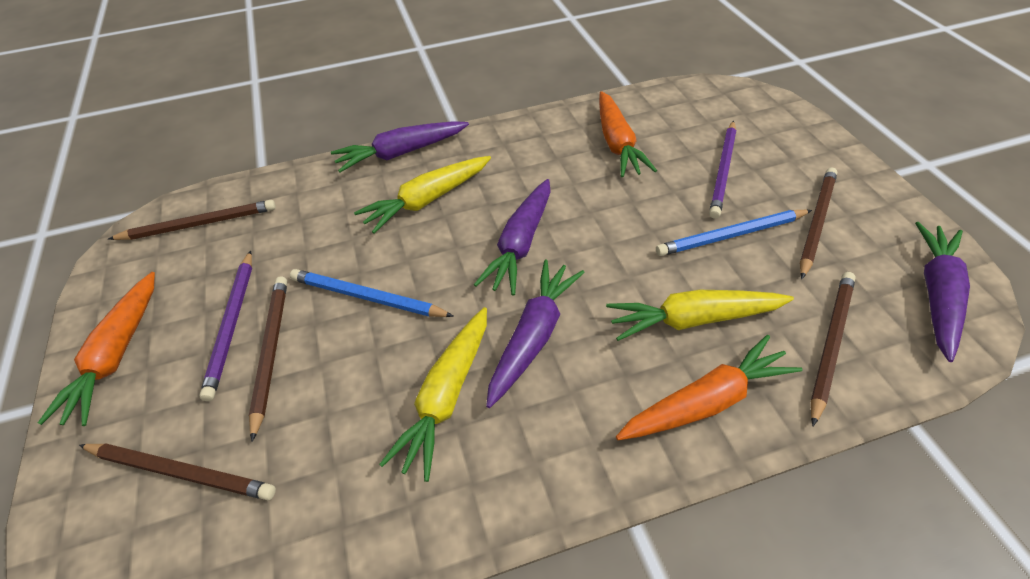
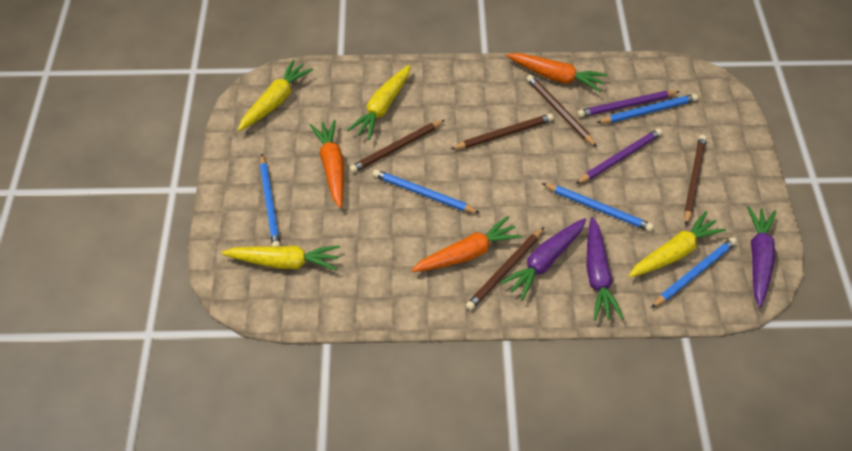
blue pencil: 2 -> 5
purple carrot: 4 -> 3
yellow carrot: 3 -> 4

